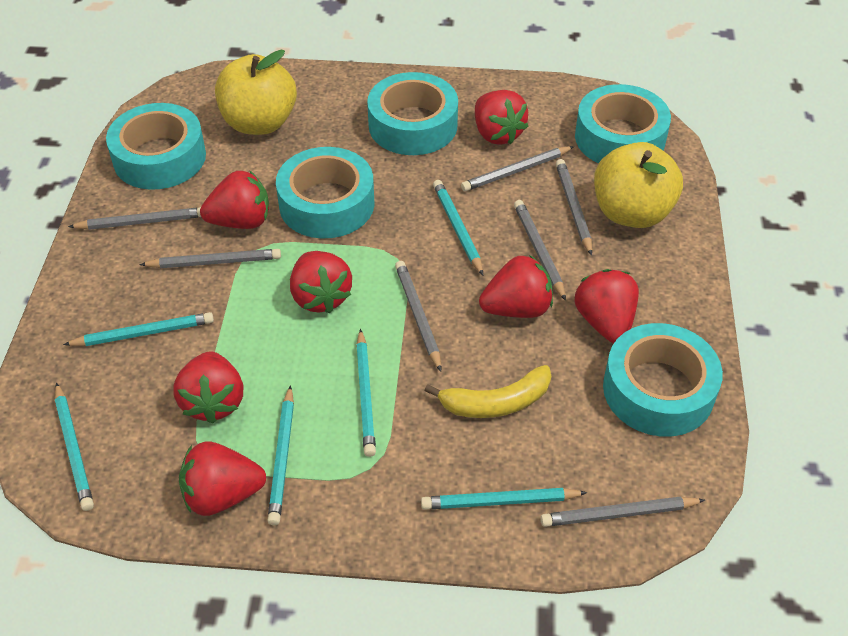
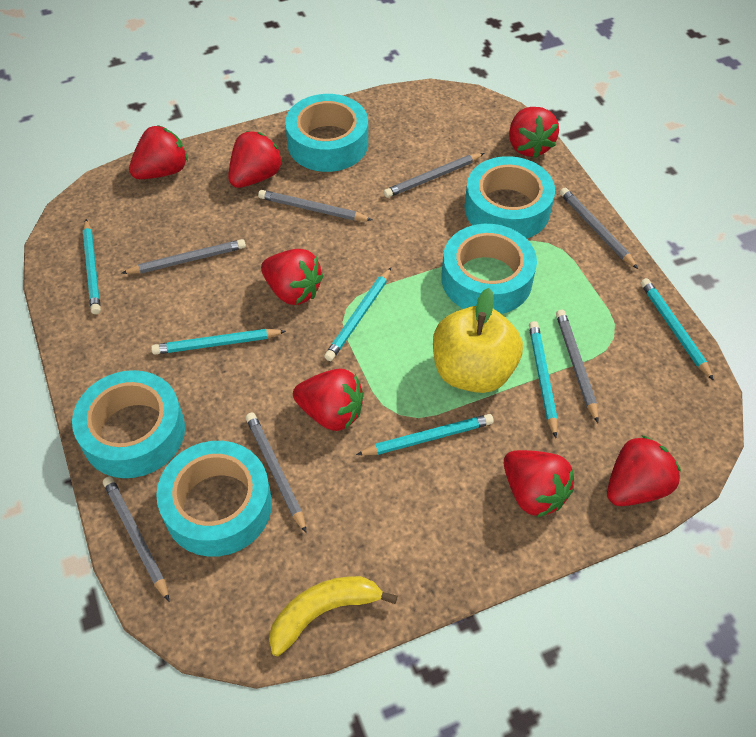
yellow apple: 2 -> 1

